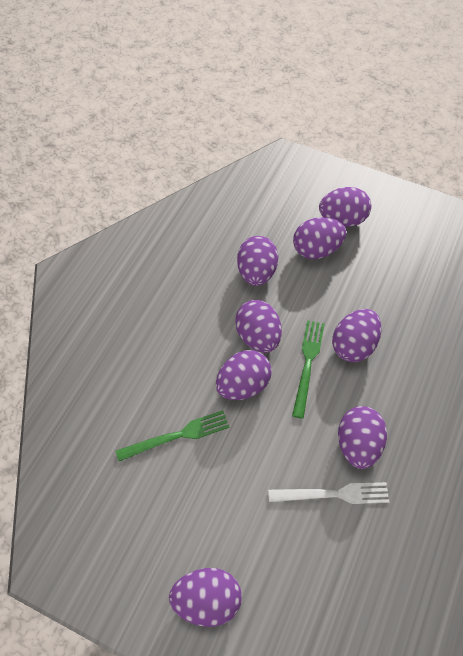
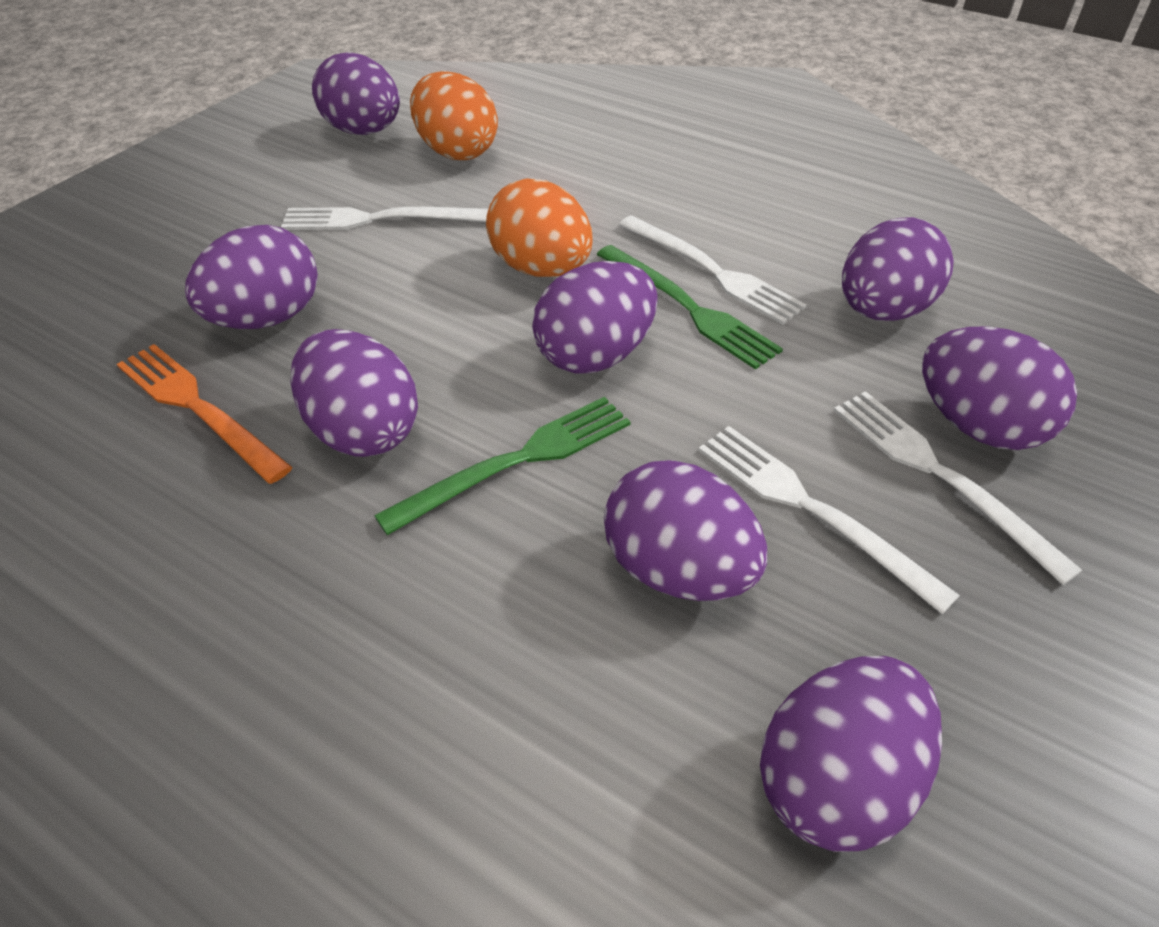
orange egg: 0 -> 2
orange fork: 0 -> 1
white fork: 1 -> 4

